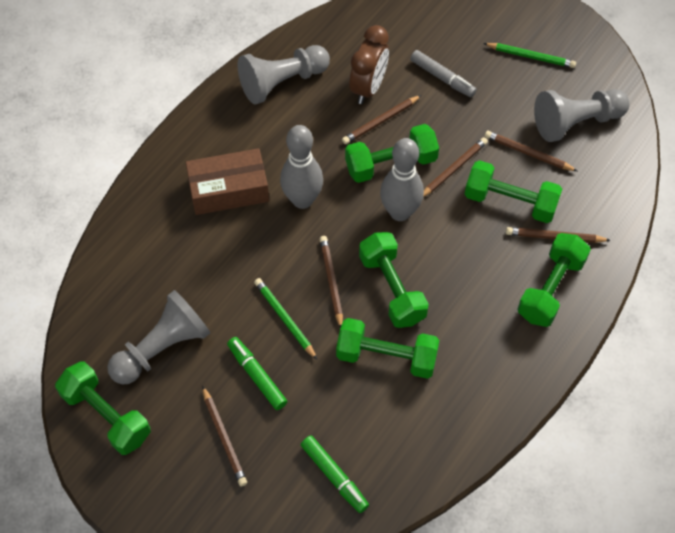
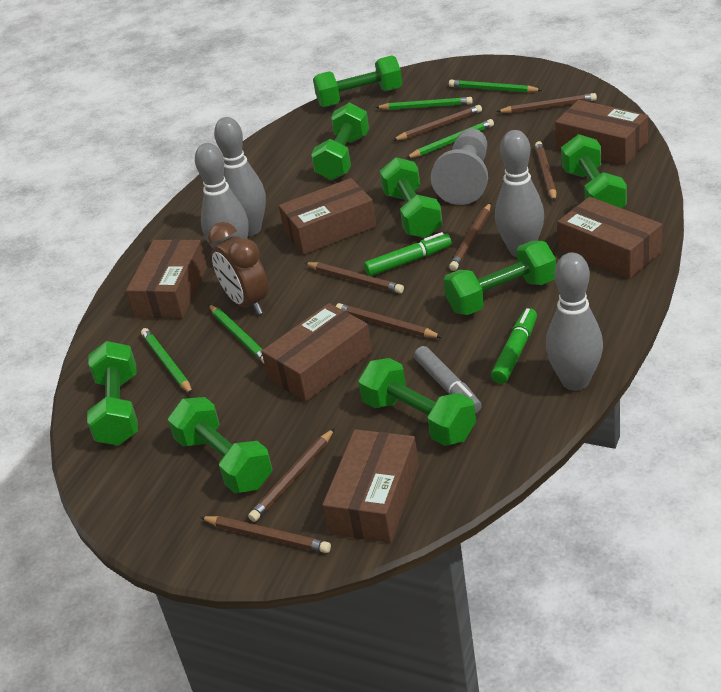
brown box: 1 -> 6
brown pencil: 6 -> 8
green dumbbell: 6 -> 8
green pencil: 2 -> 5
grey bowling pin: 2 -> 4
grey pawn: 3 -> 1

